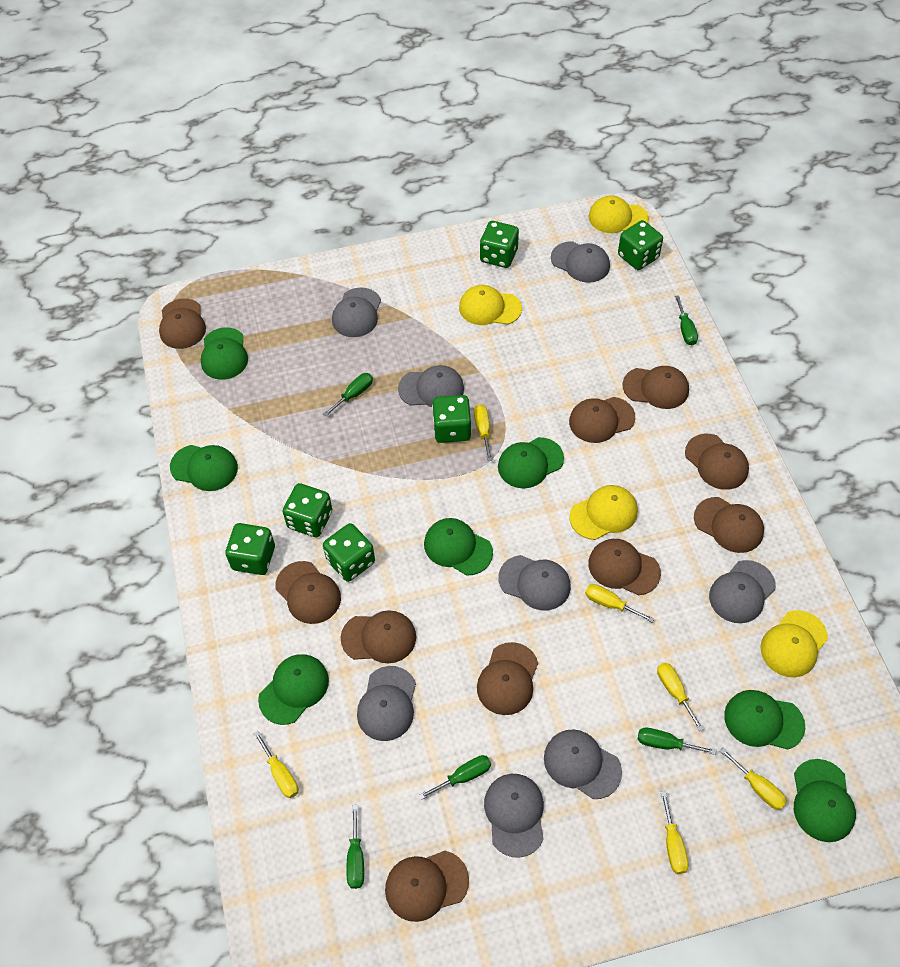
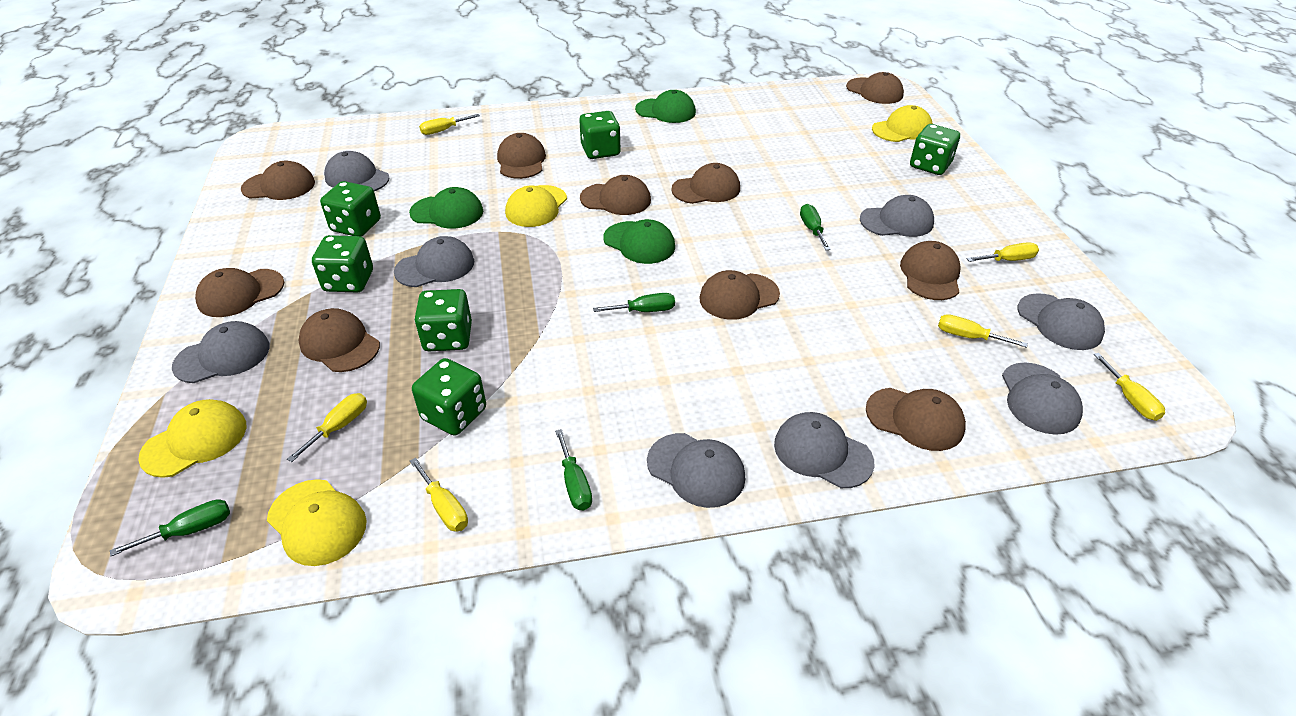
green cap: 7 -> 3
green screwdriver: 5 -> 4

